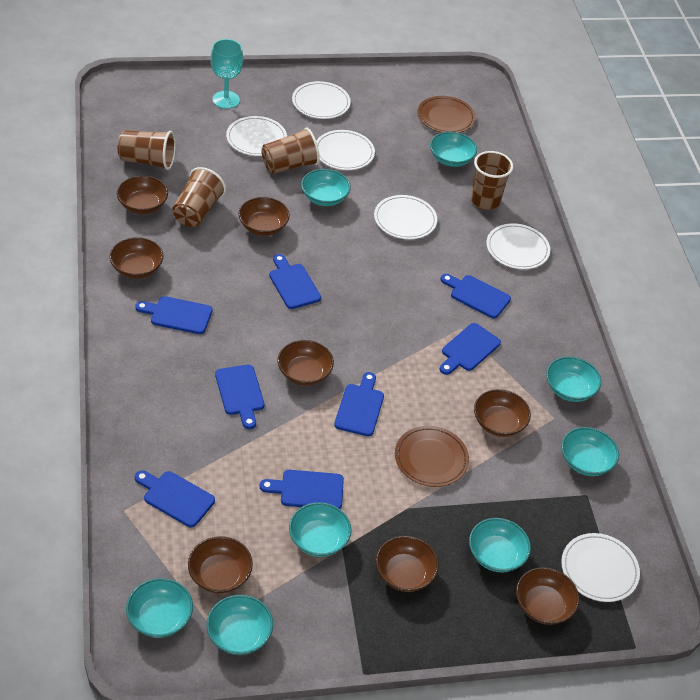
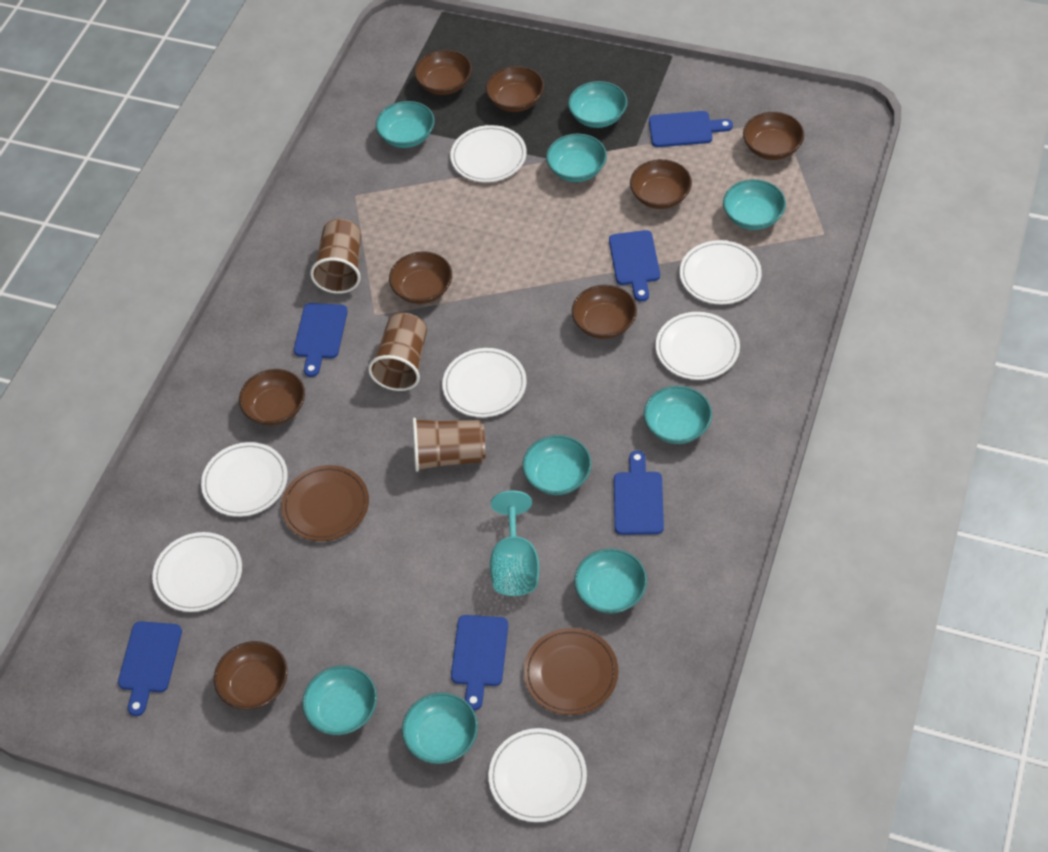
blue cutting board: 8 -> 6
brown cup: 4 -> 3
turquoise bowl: 8 -> 9
white plate: 6 -> 7

